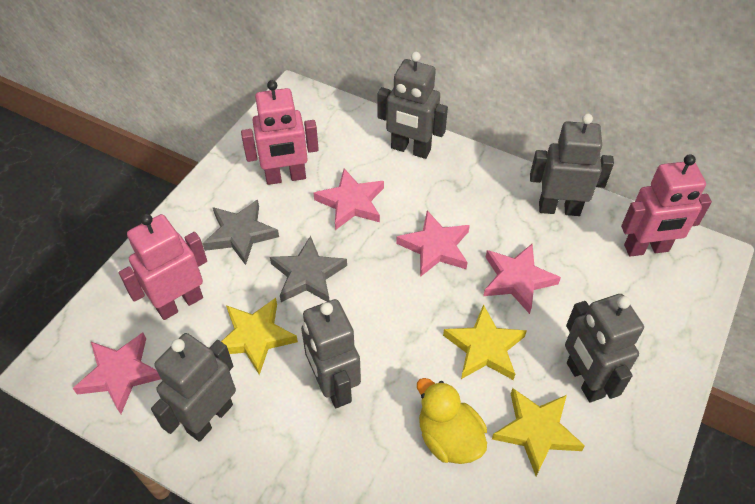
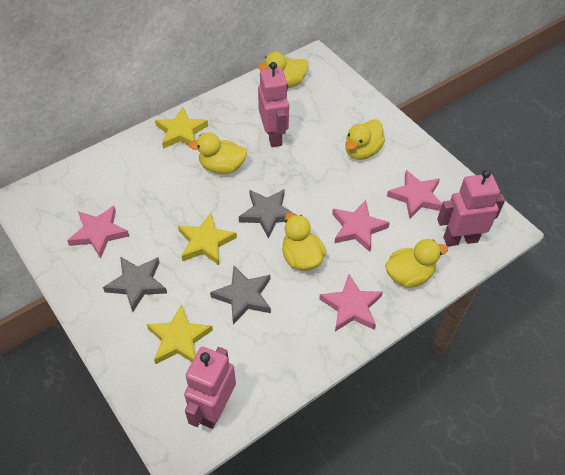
grey robot: 5 -> 0
grey star: 2 -> 3
yellow duck: 1 -> 5

